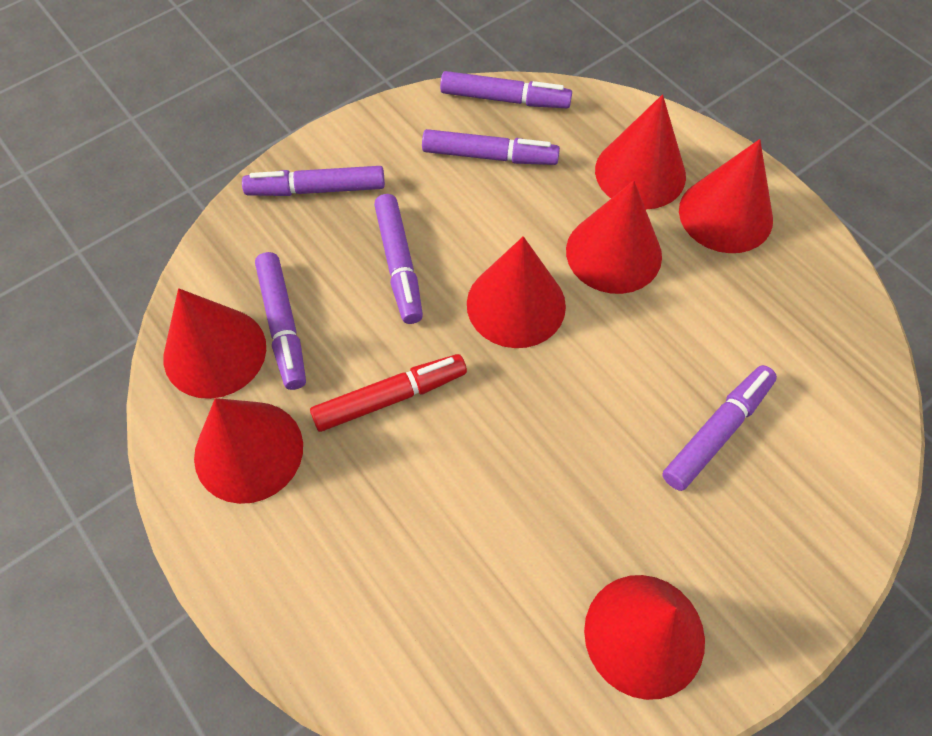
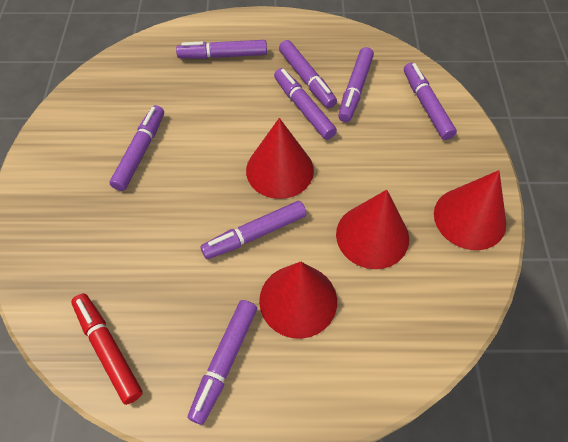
purple marker: 6 -> 8
red cone: 7 -> 4

